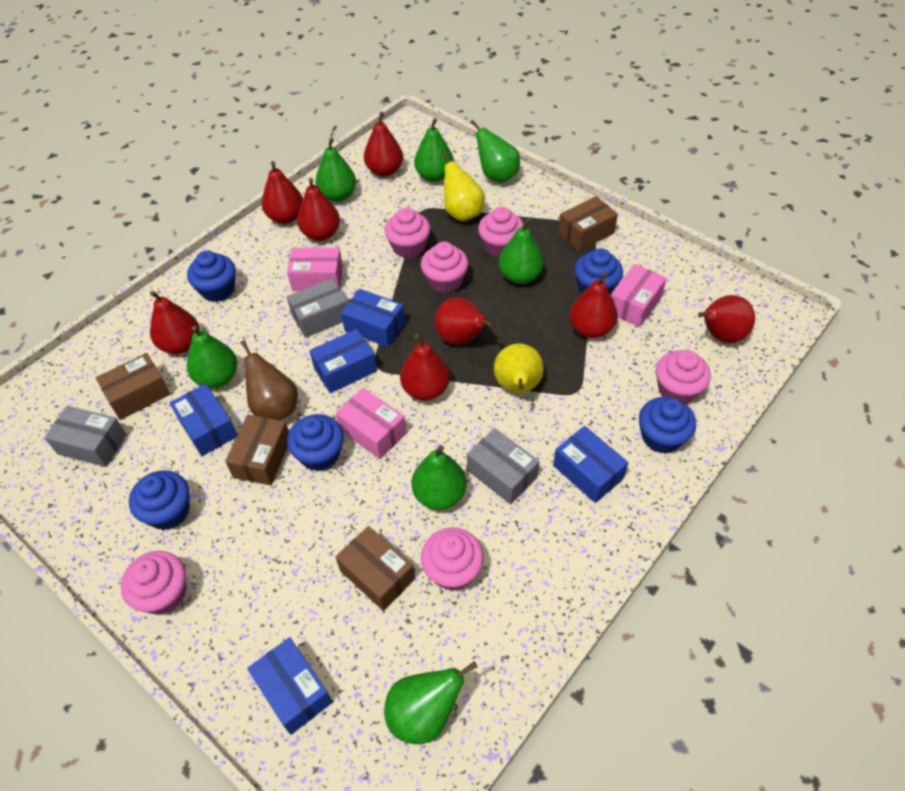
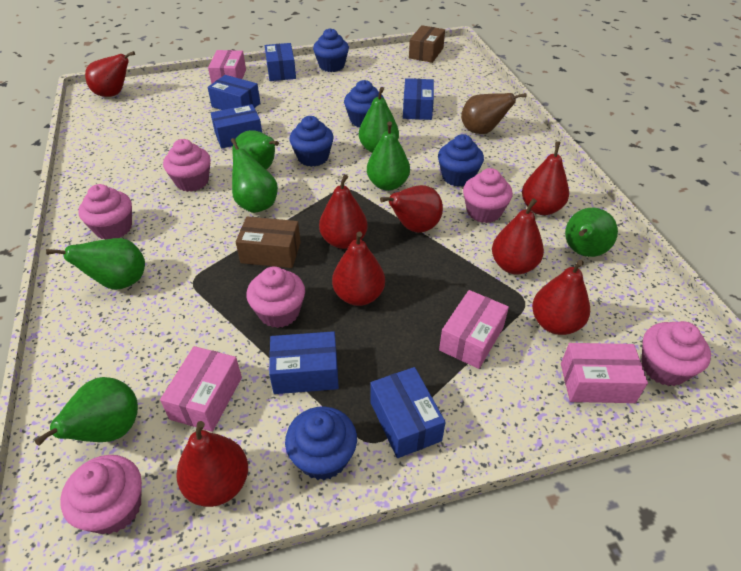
blue box: 5 -> 6
brown box: 4 -> 2
grey box: 3 -> 0
pink box: 3 -> 4
yellow pear: 2 -> 0

